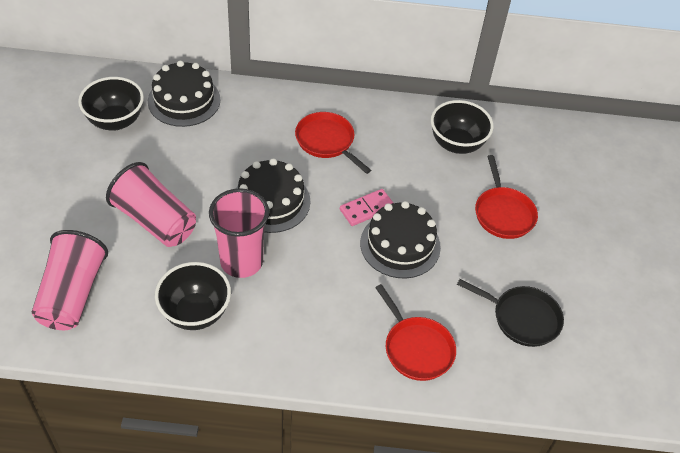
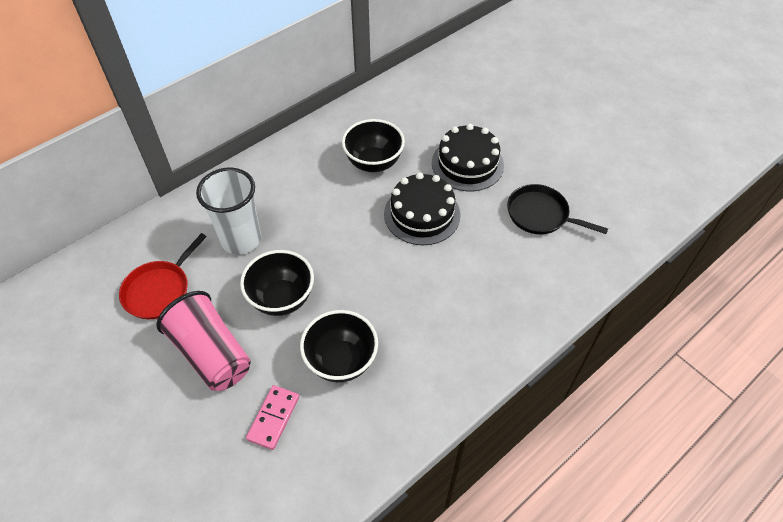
black cake: 3 -> 2
pink cup: 3 -> 1
red pan: 3 -> 1
white cup: 0 -> 1

